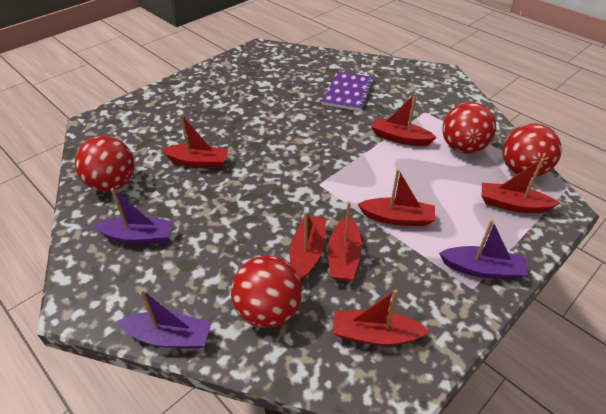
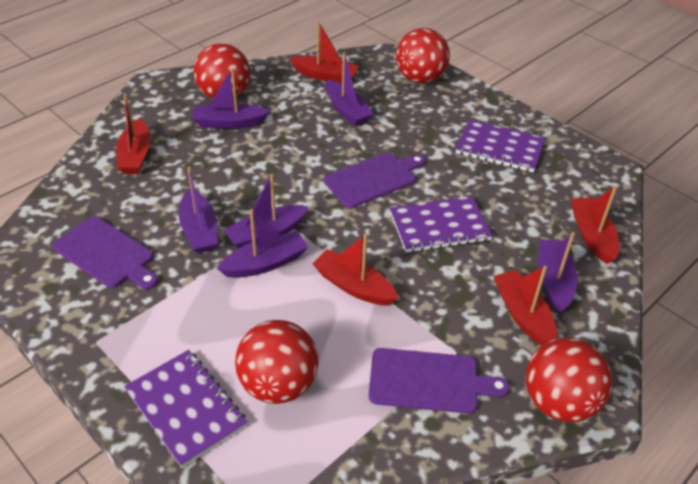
purple boat: 3 -> 6
purple cutting board: 0 -> 3
purple notebook: 1 -> 3
red boat: 7 -> 5

